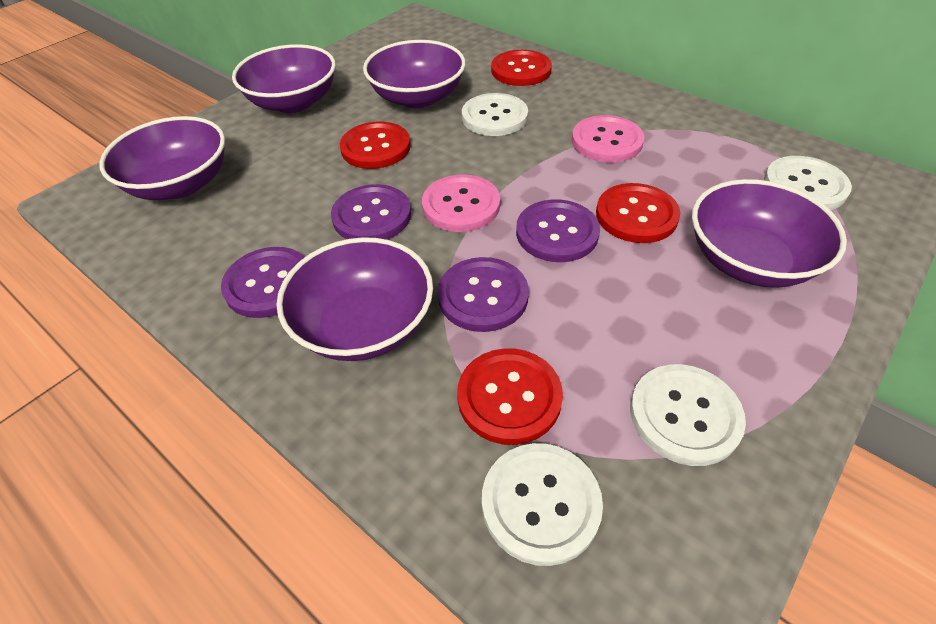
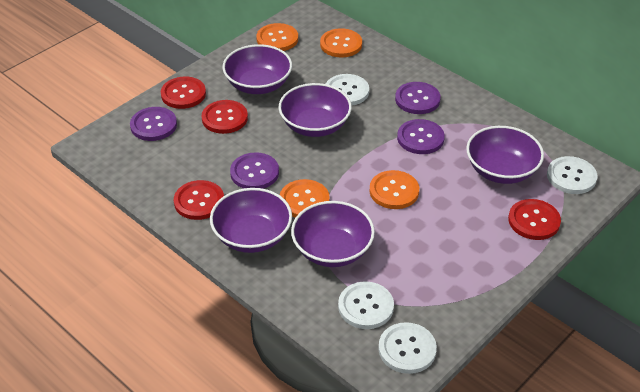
orange button: 0 -> 4
pink button: 2 -> 0

